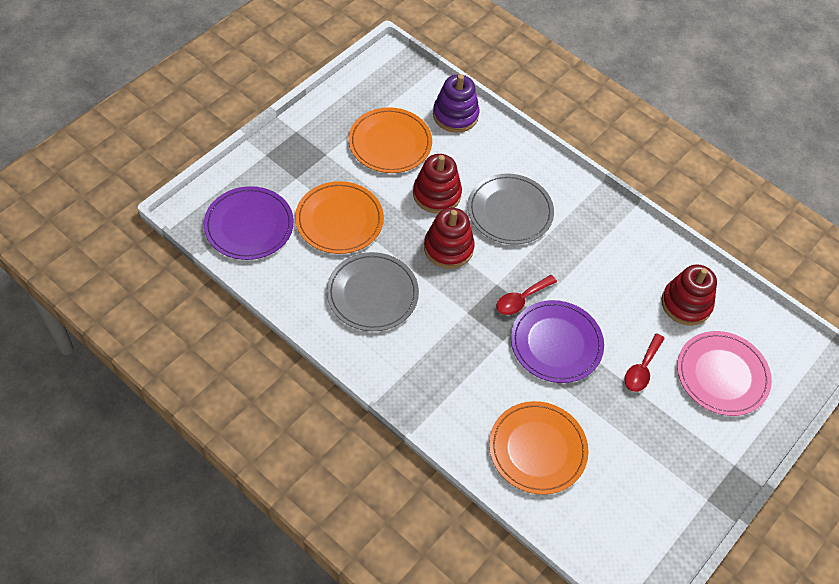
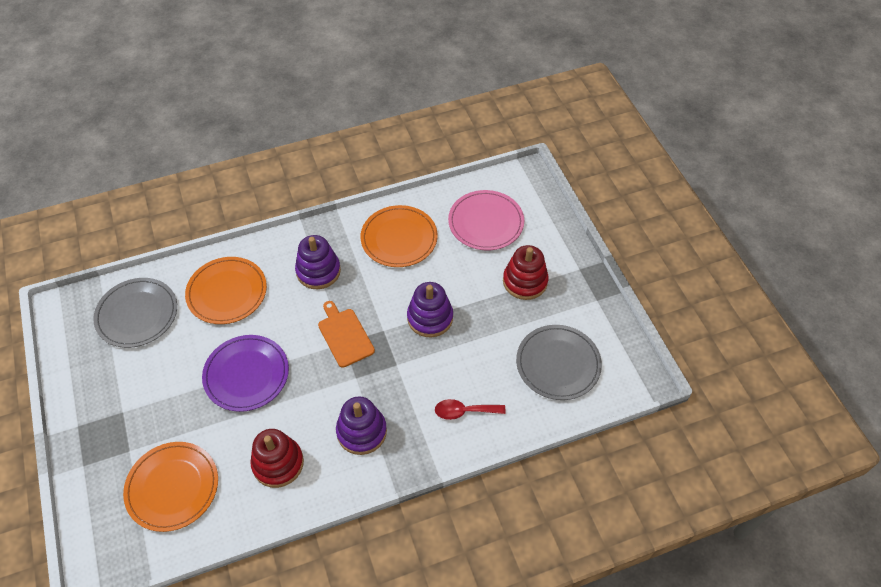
orange cutting board: 0 -> 1
purple plate: 2 -> 1
purple stacking toy: 1 -> 3
red spoon: 2 -> 1
red stacking toy: 3 -> 2

